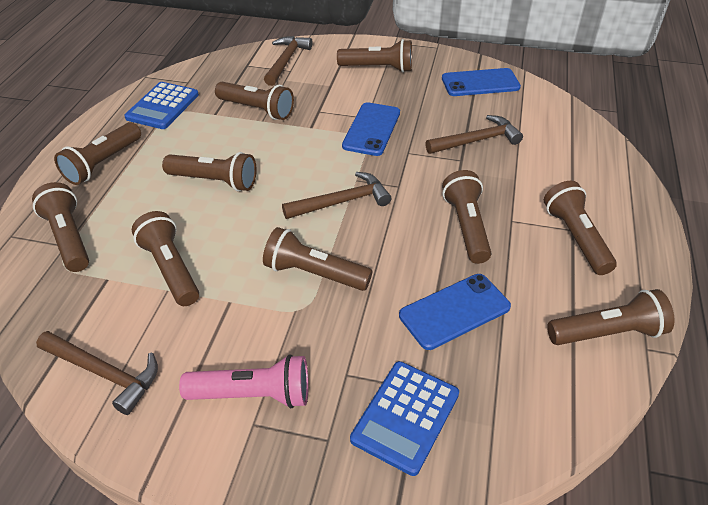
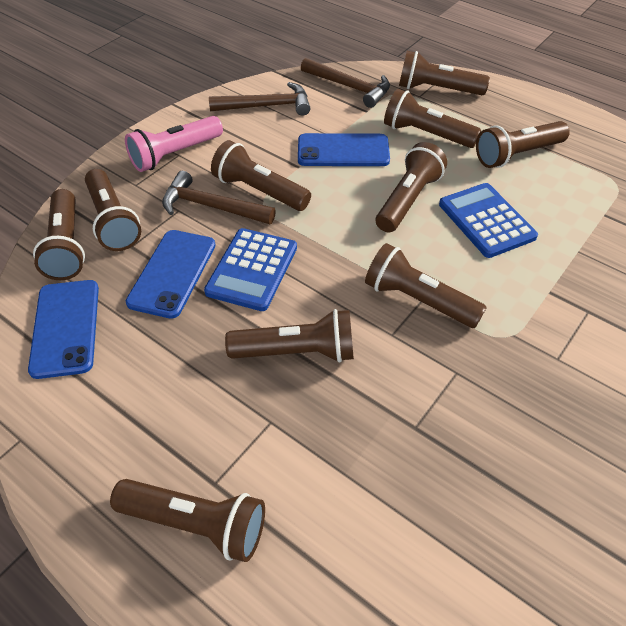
brown hammer: 4 -> 3

